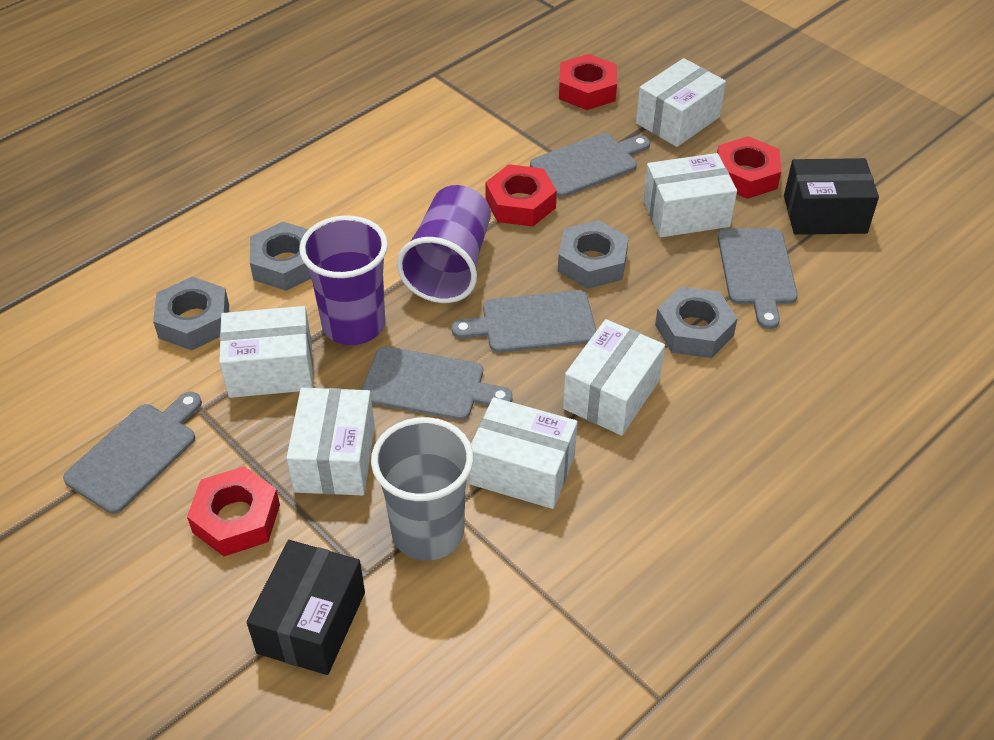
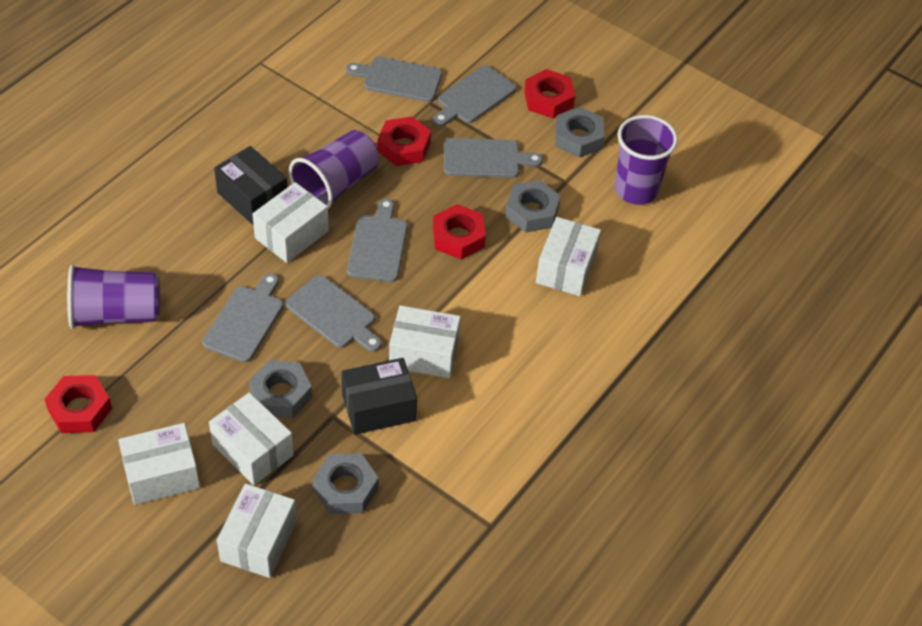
grey cup: 1 -> 0
grey cutting board: 5 -> 6
purple cup: 2 -> 3

